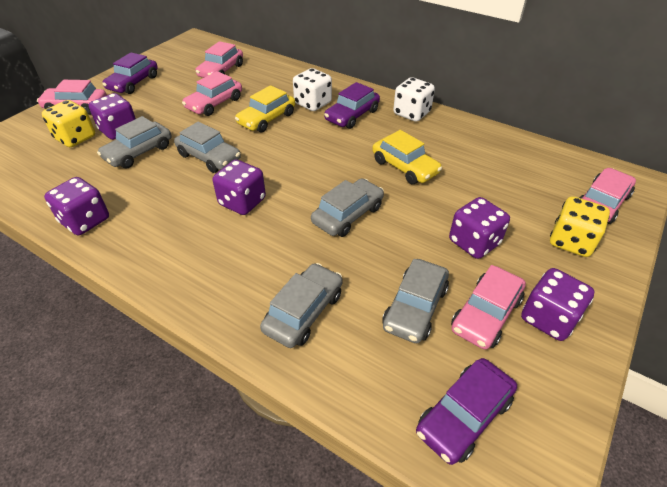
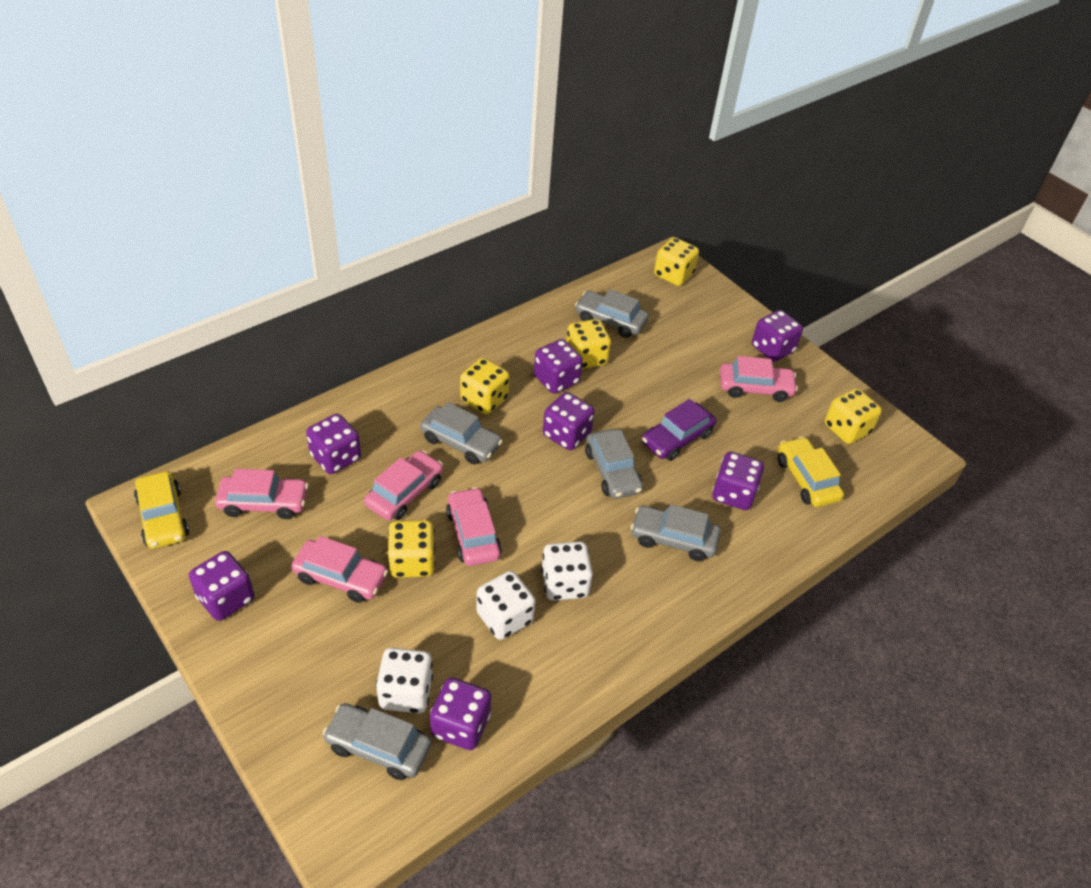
purple car: 3 -> 1
purple dice: 5 -> 7
white dice: 2 -> 3
yellow dice: 2 -> 5

